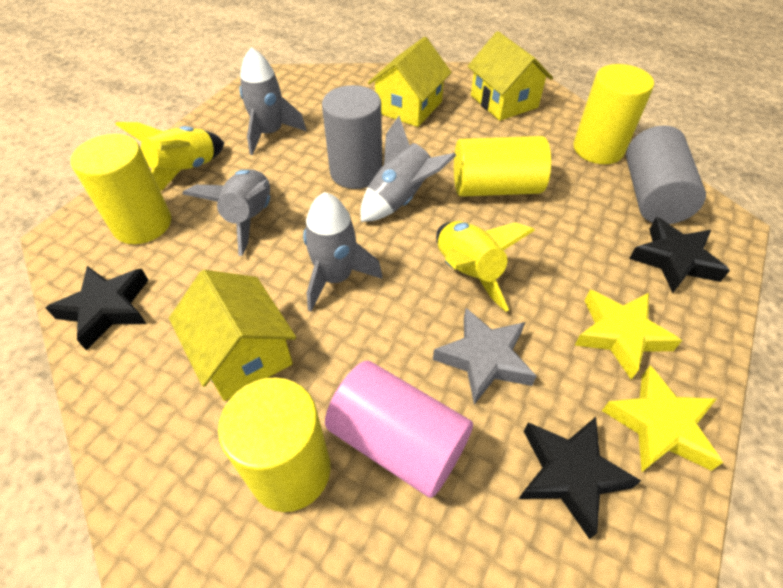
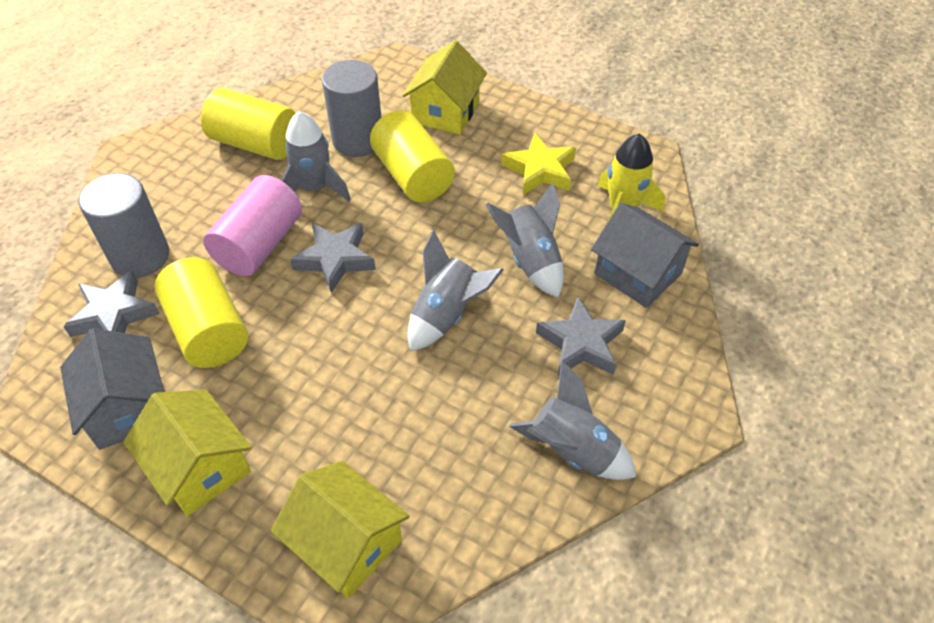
black star: 3 -> 0
grey house: 0 -> 2
grey star: 1 -> 3
yellow cylinder: 4 -> 3
yellow rocket: 2 -> 1
yellow star: 2 -> 1

